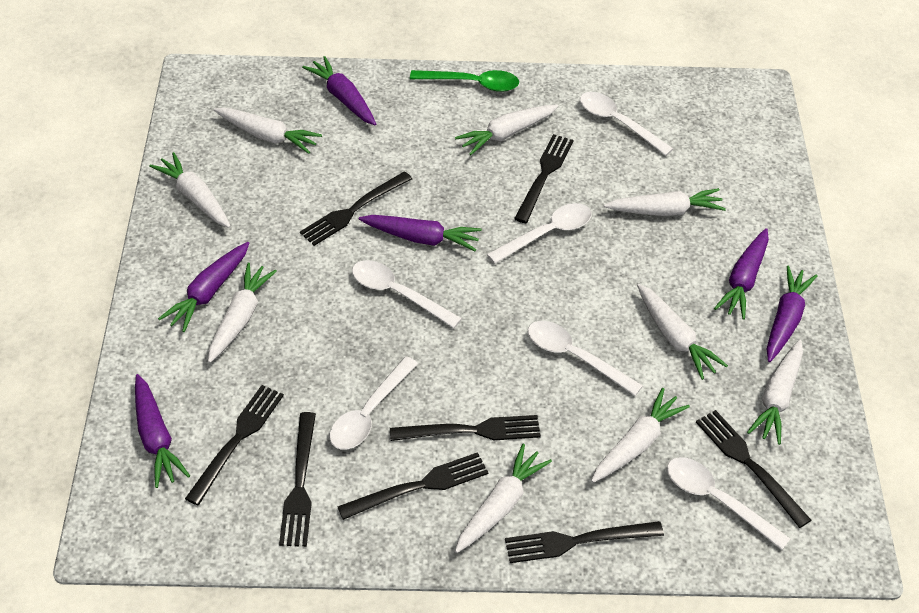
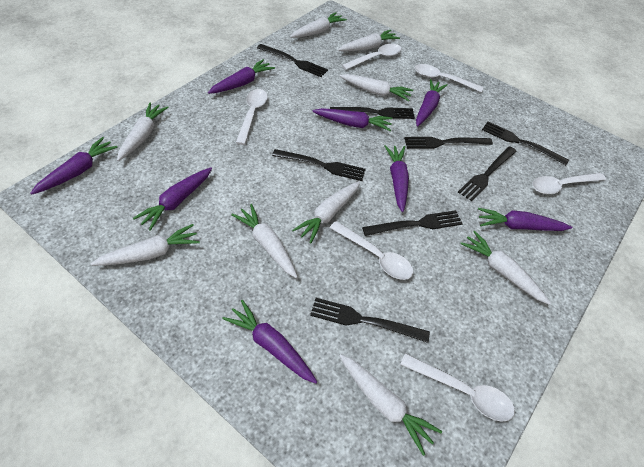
green spoon: 1 -> 0
purple carrot: 6 -> 8

